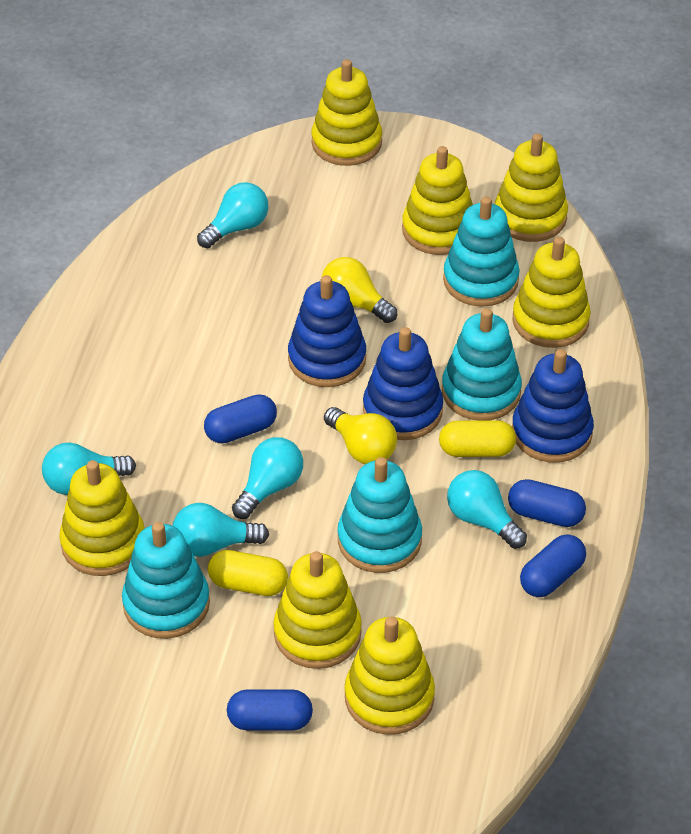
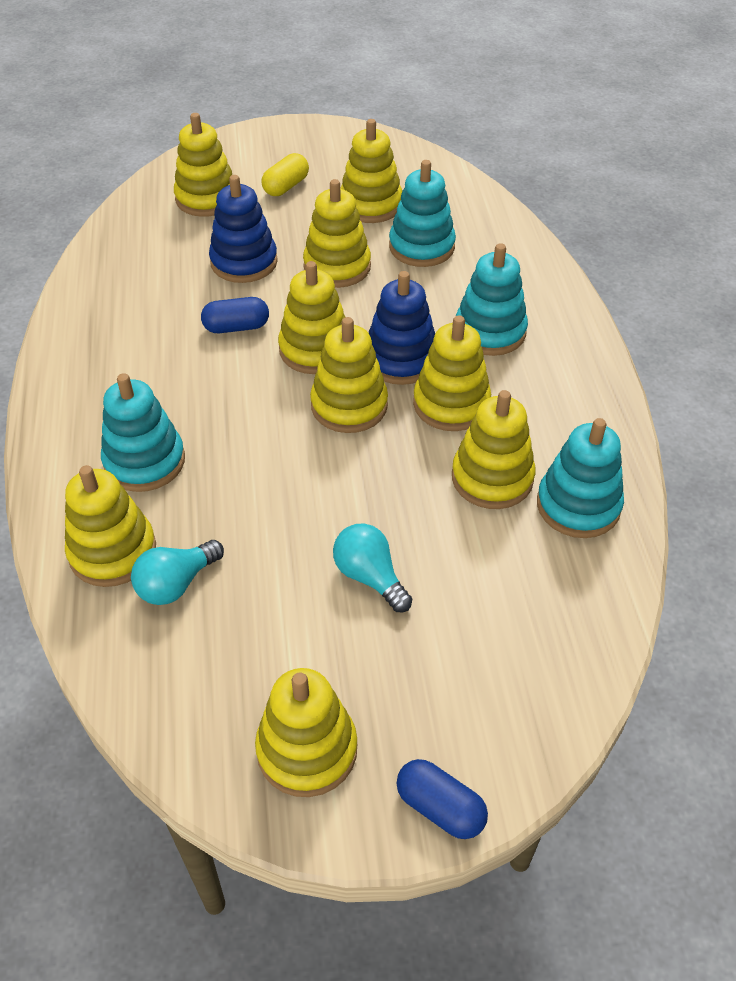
blue capsule: 4 -> 2
blue stacking toy: 3 -> 2
turquoise light bulb: 5 -> 2
yellow capsule: 2 -> 1
yellow light bulb: 2 -> 0
yellow stacking toy: 7 -> 9

